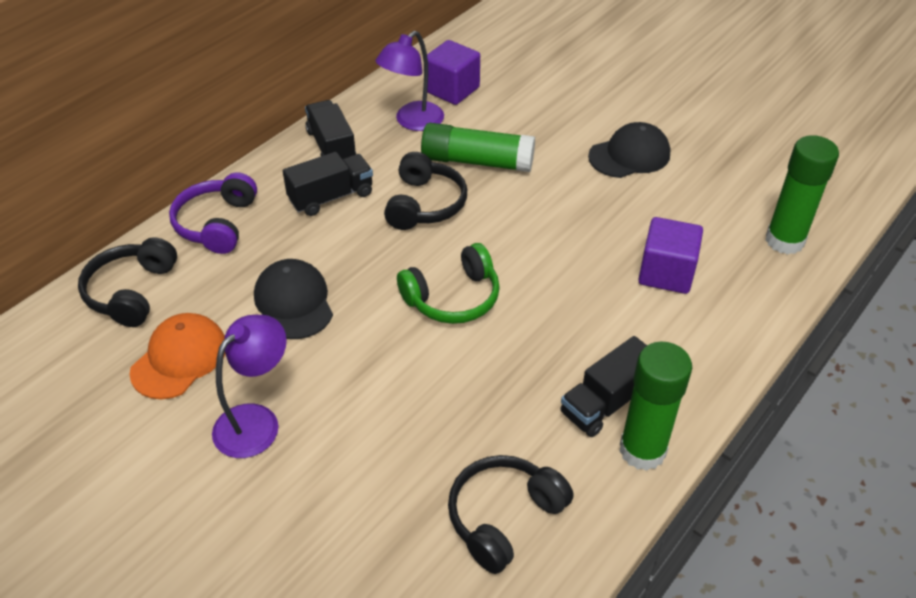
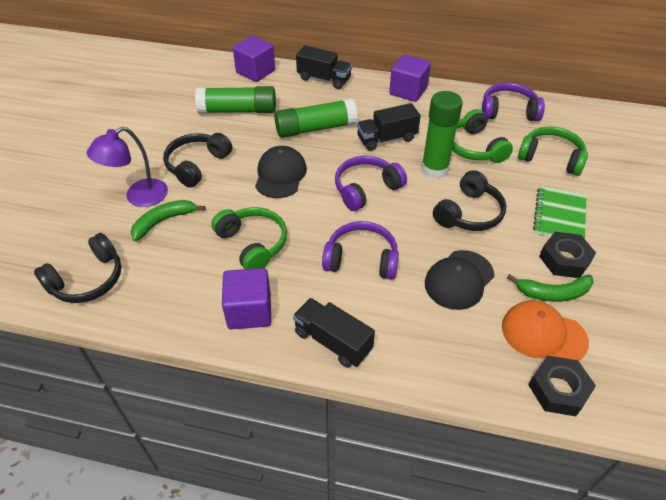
black nut: 0 -> 2
green banana: 0 -> 2
green headphones: 1 -> 3
green notebook: 0 -> 1
purple cube: 2 -> 3
purple headphones: 1 -> 3
purple lamp: 2 -> 1

